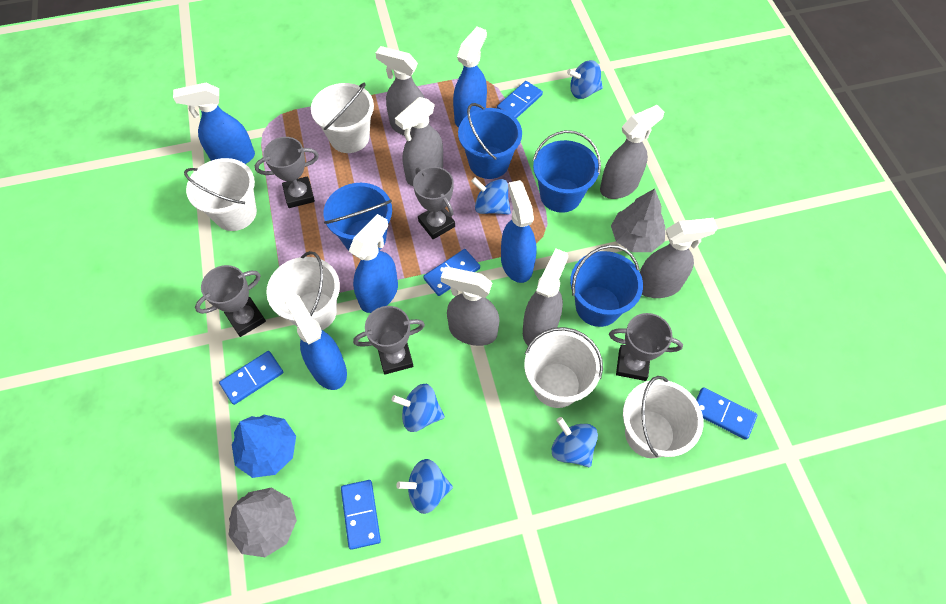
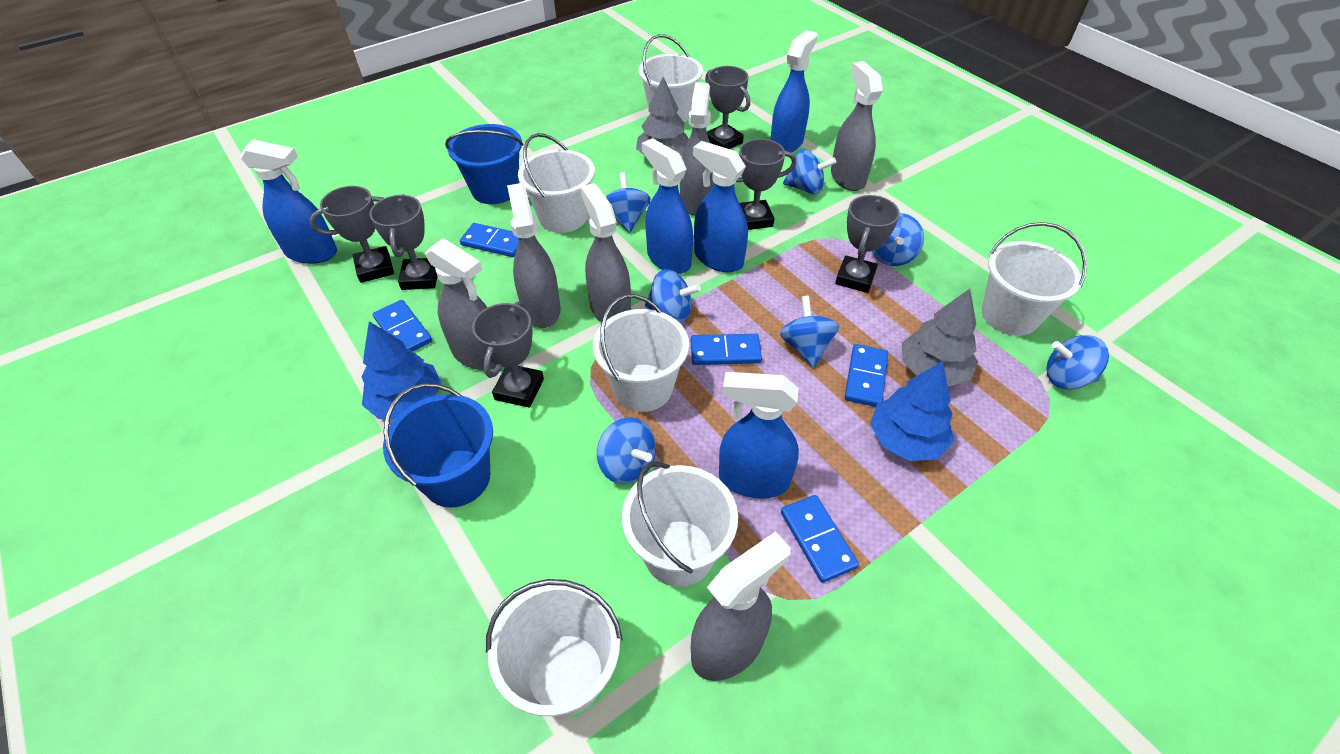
blue bucket: 4 -> 2
blue spinning top: 5 -> 7
blue tree: 1 -> 2
grey trophy: 5 -> 6
white bucket: 5 -> 6

